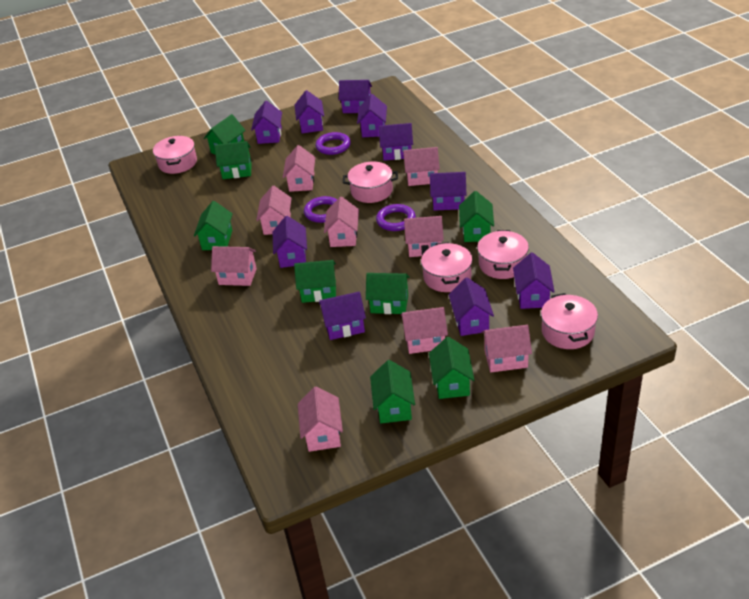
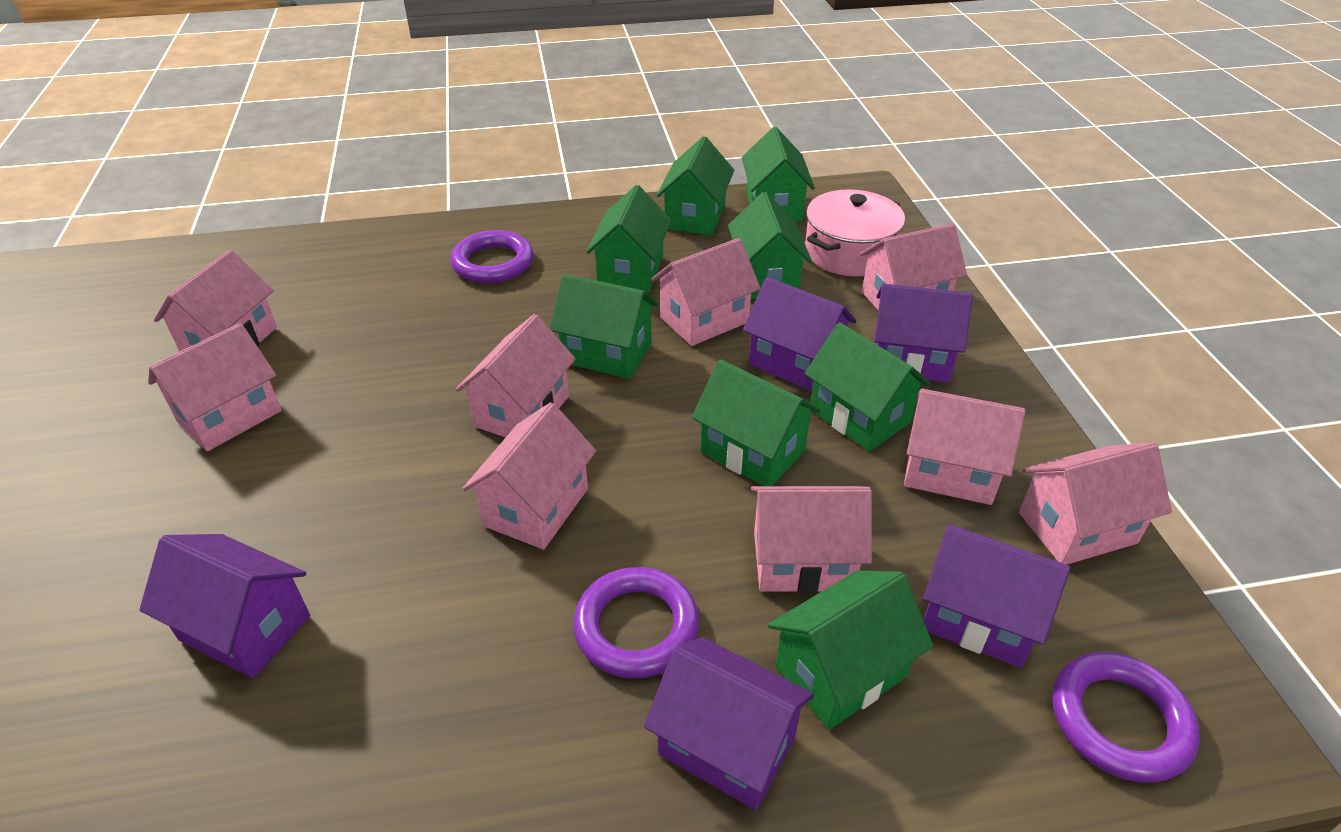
pink pot: 5 -> 1
purple house: 10 -> 5

